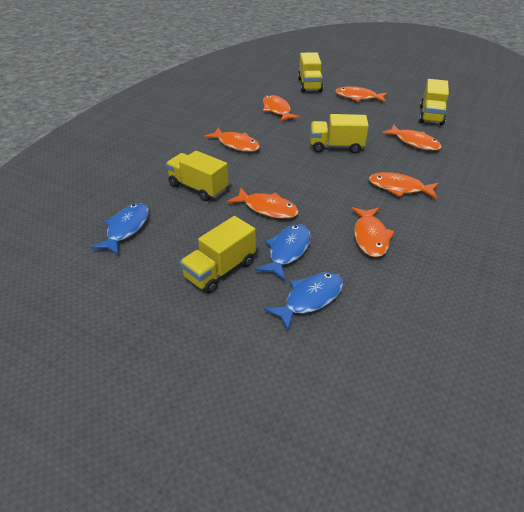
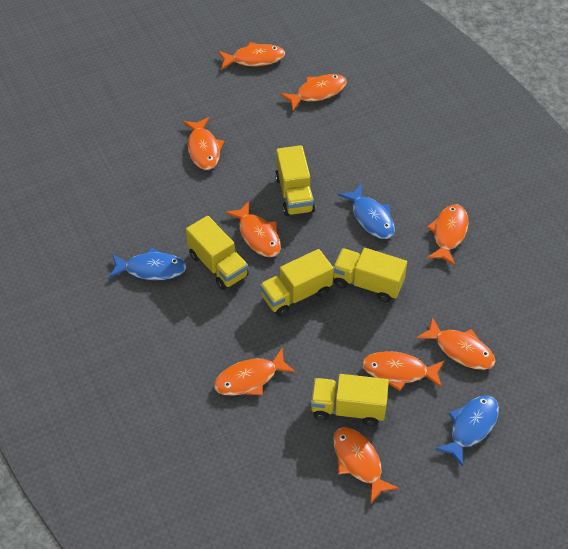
orange fish: 7 -> 9

